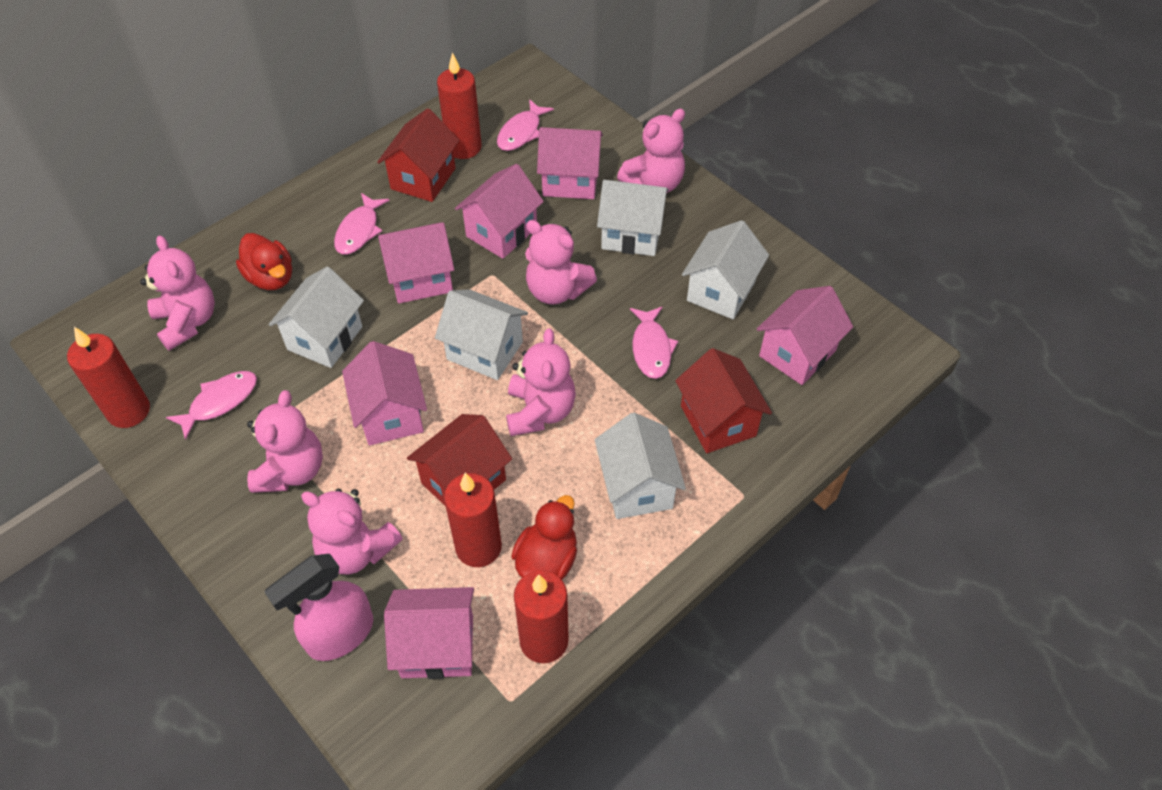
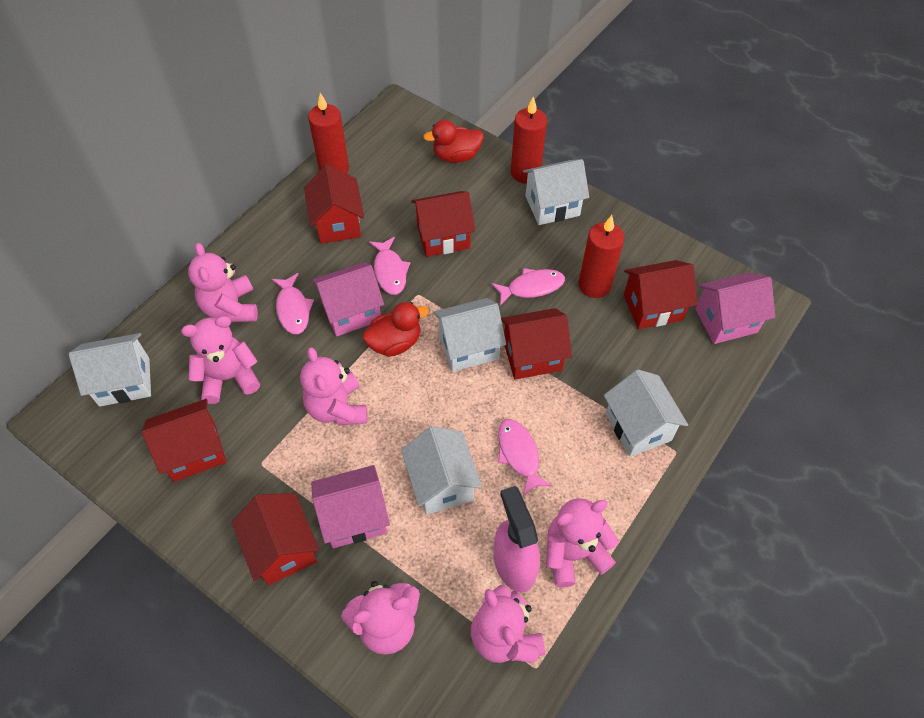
pink house: 6 -> 3
red candle: 4 -> 3
red house: 3 -> 6

